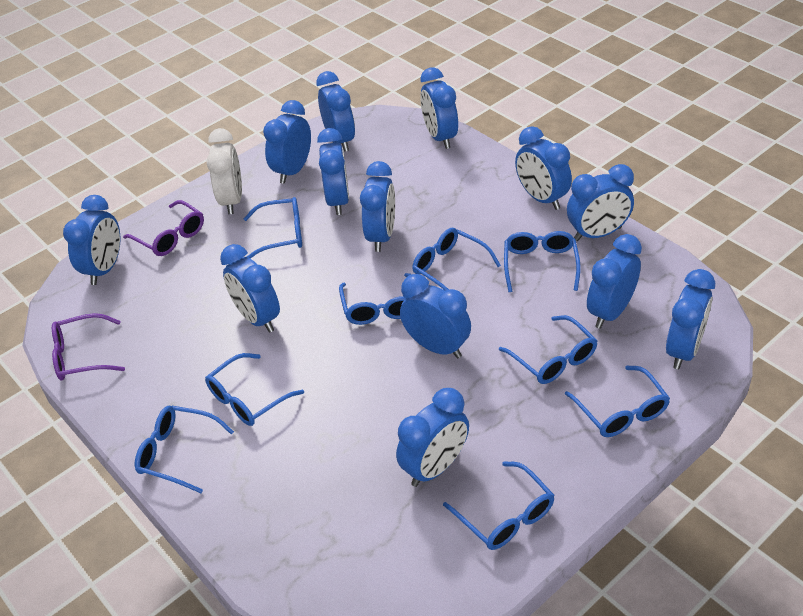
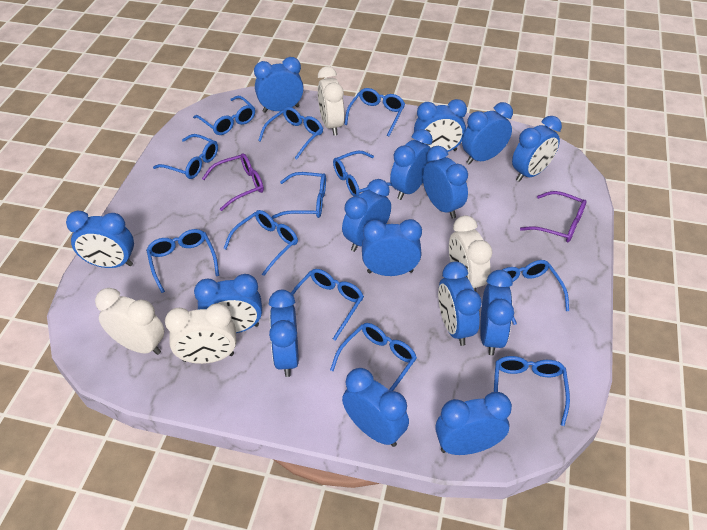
blue clock: 13 -> 15
blue glasses: 9 -> 12
white clock: 1 -> 4

